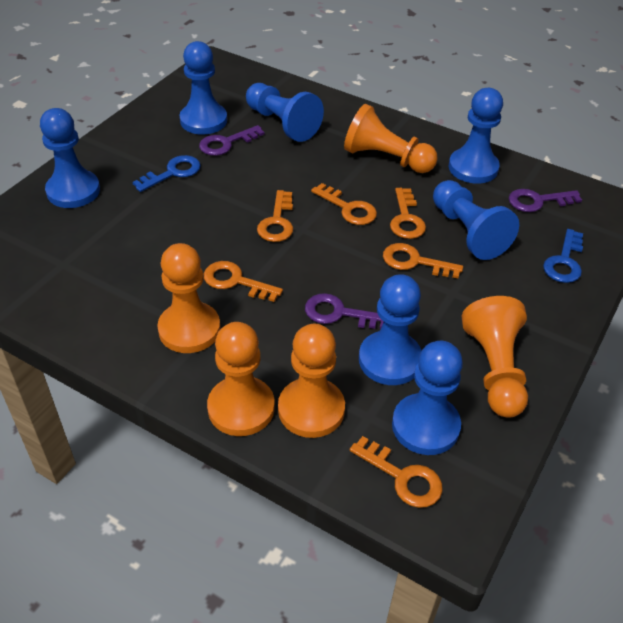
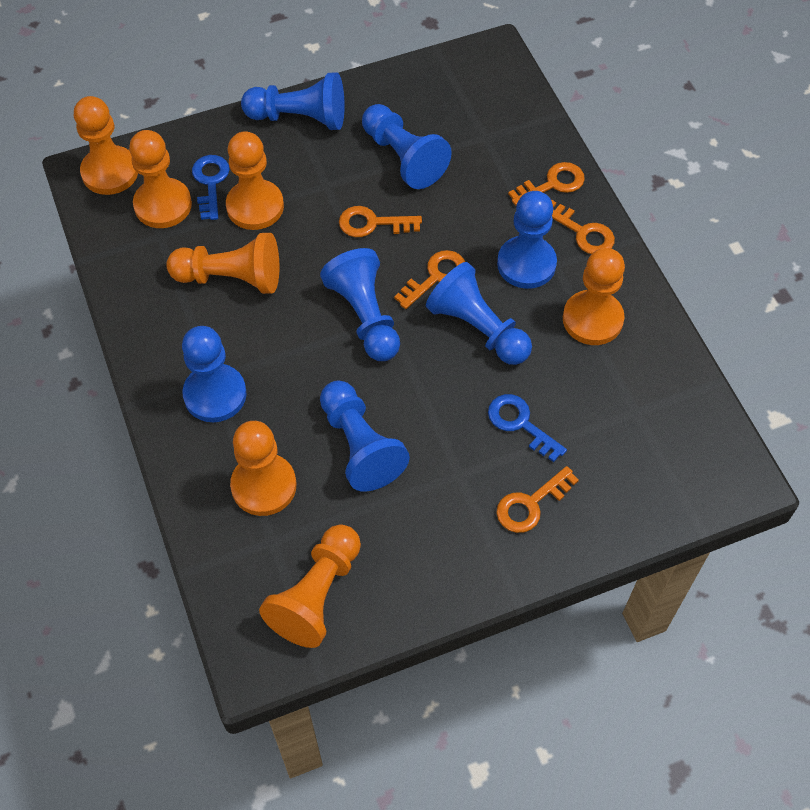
orange key: 6 -> 5
orange pawn: 5 -> 7
purple key: 3 -> 0

